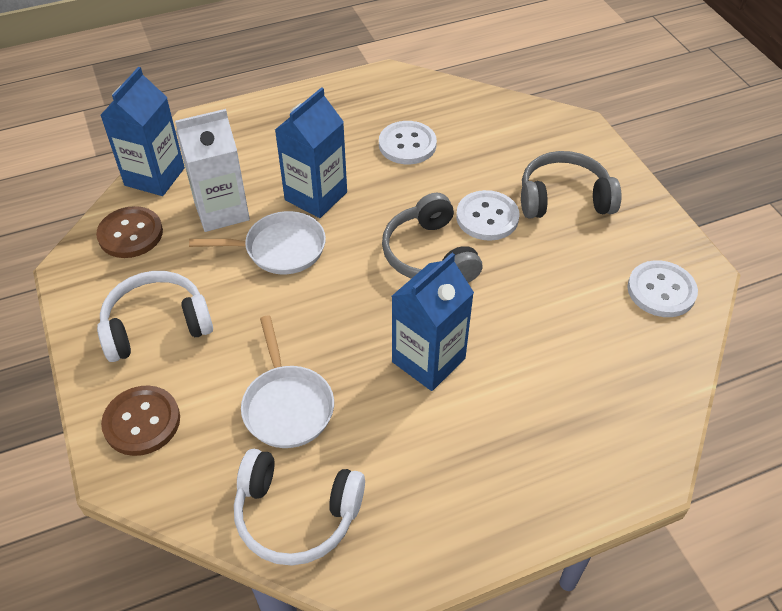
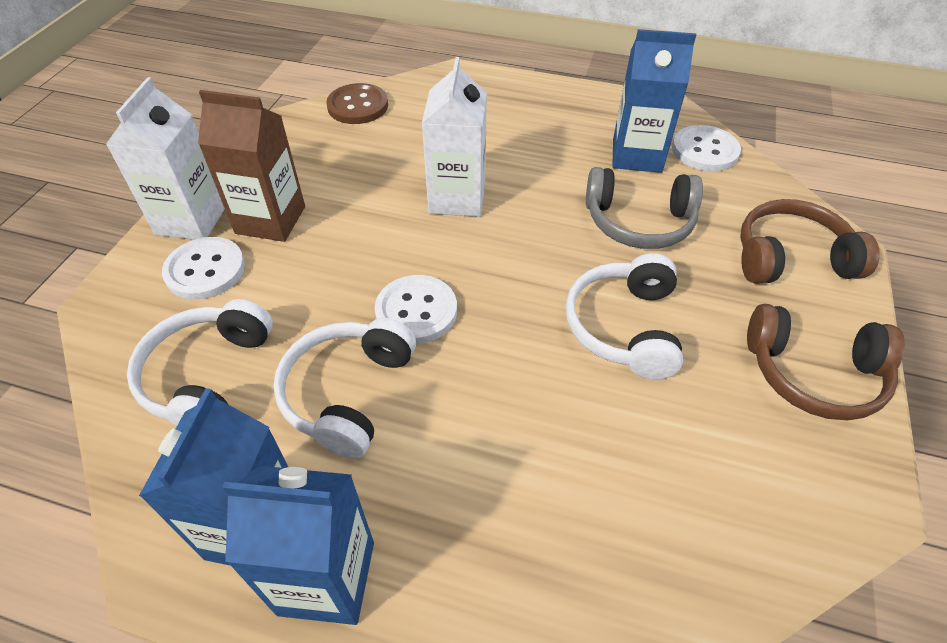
brown button: 2 -> 1
brown carton: 0 -> 1
brown headphones: 0 -> 2
grey headphones: 2 -> 1
white carton: 1 -> 2
white headphones: 2 -> 3
white pan: 2 -> 0

